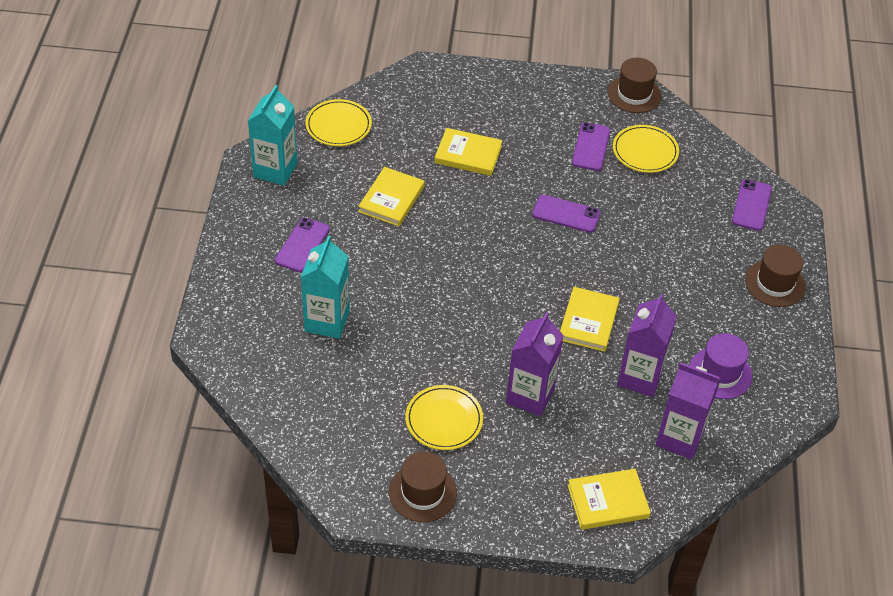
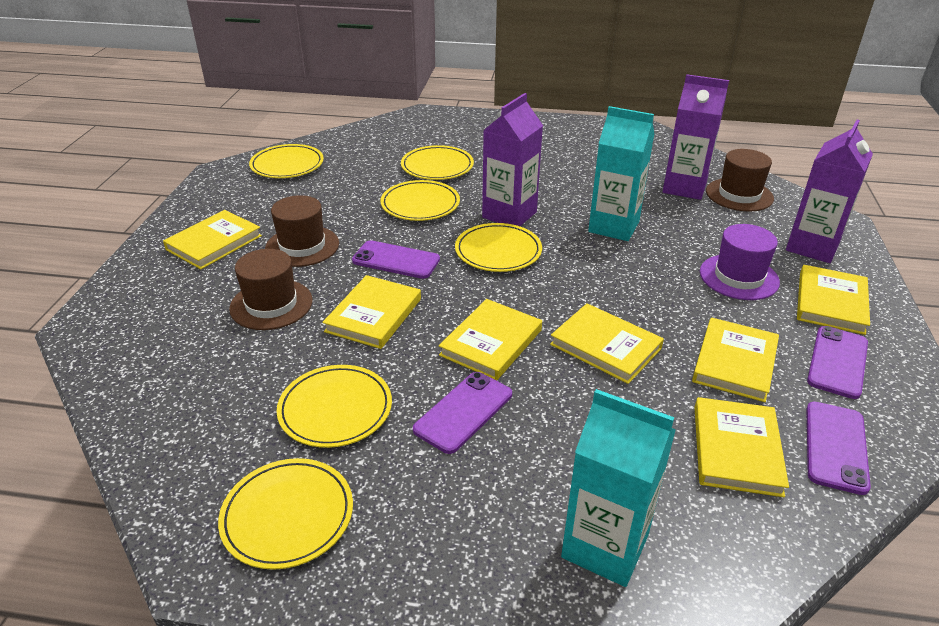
yellow book: 4 -> 7
yellow plate: 3 -> 6

